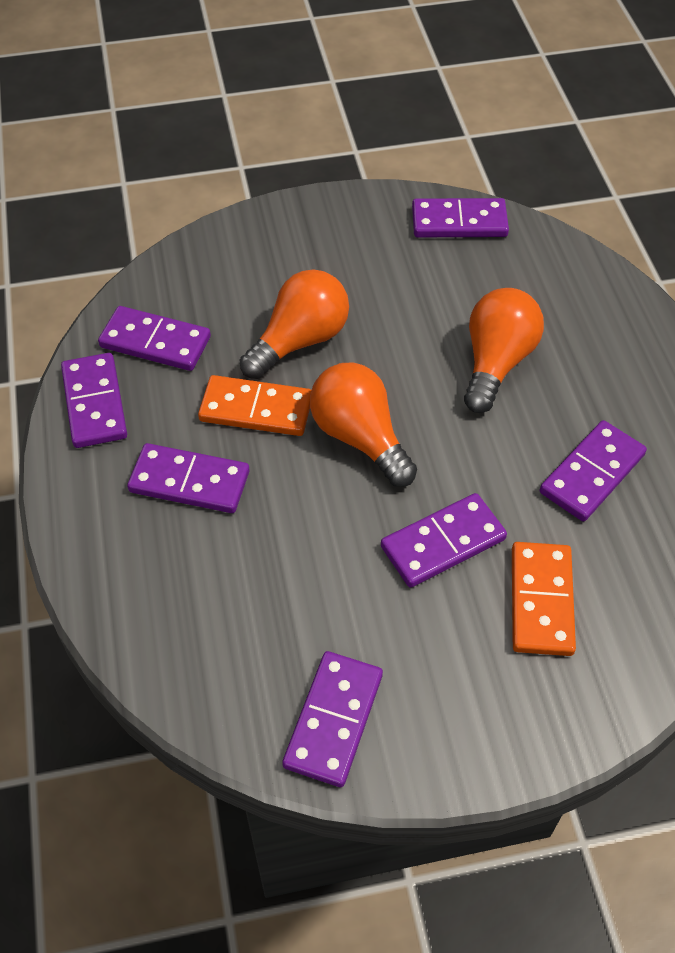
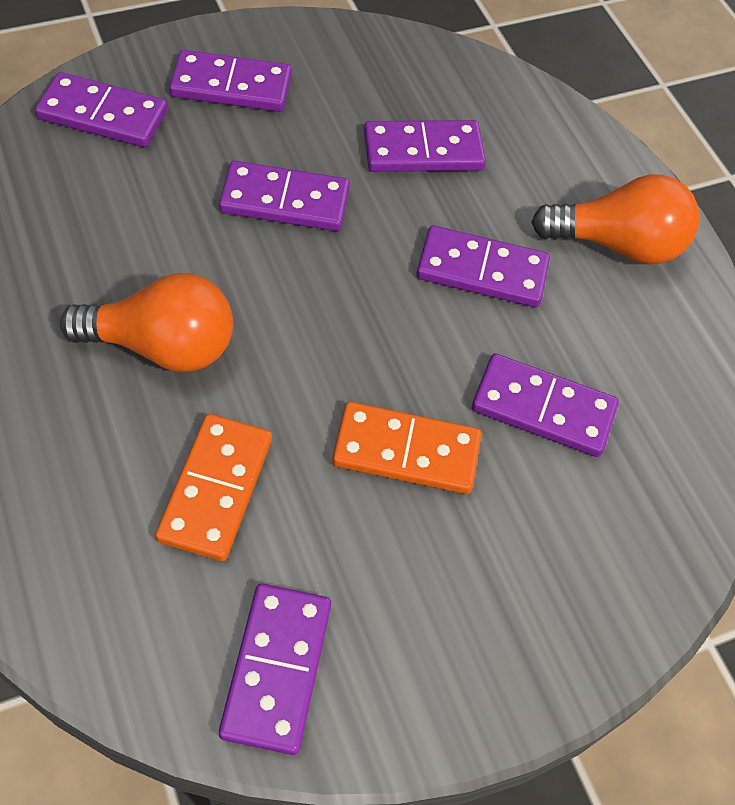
orange light bulb: 3 -> 2

